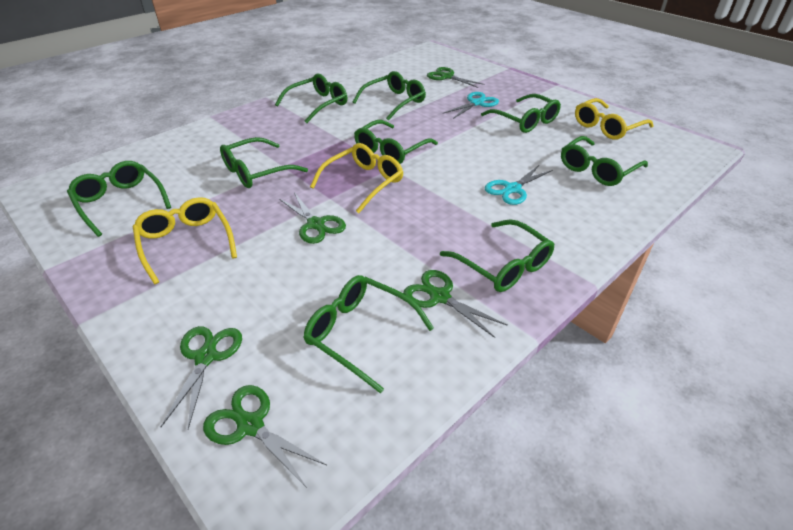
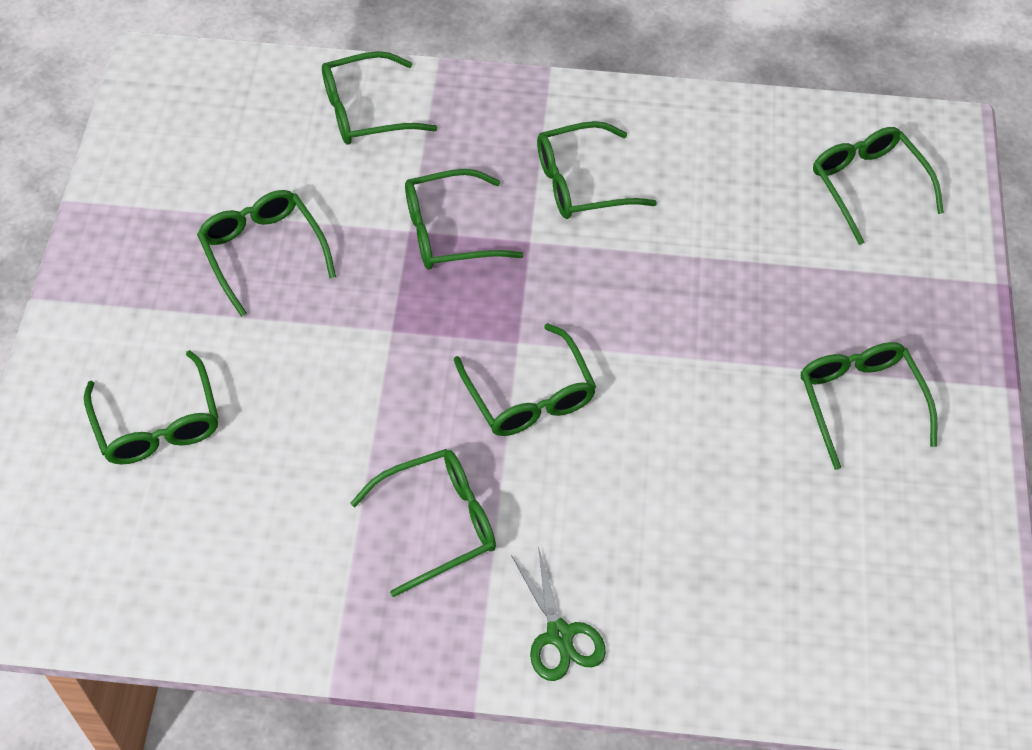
green scissors: 5 -> 1
turquoise scissors: 2 -> 0
yellow glasses: 3 -> 0

